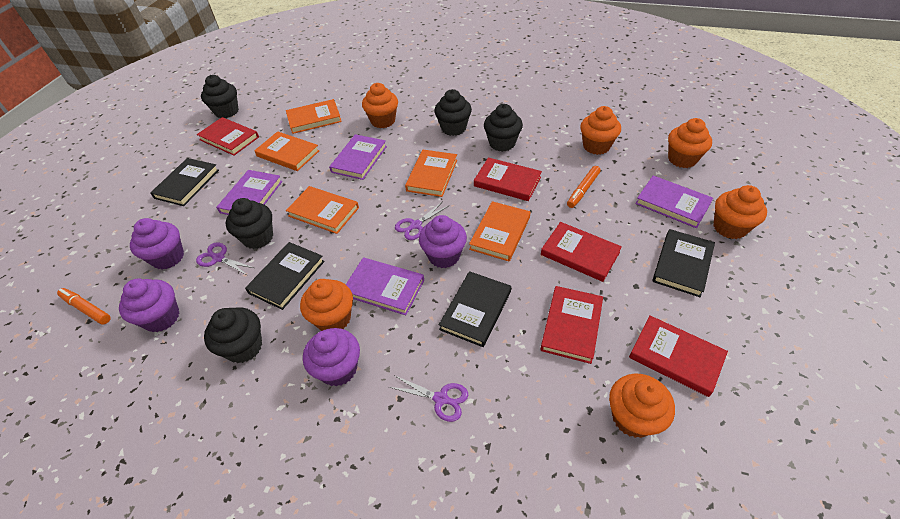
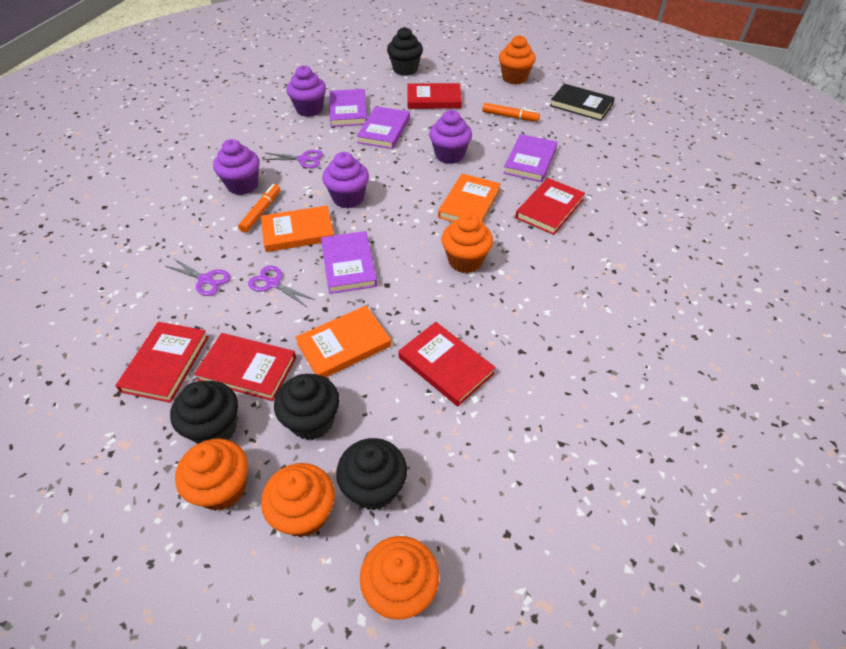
black book: 4 -> 1
black cupcake: 5 -> 4
orange book: 5 -> 3
orange cupcake: 6 -> 5

